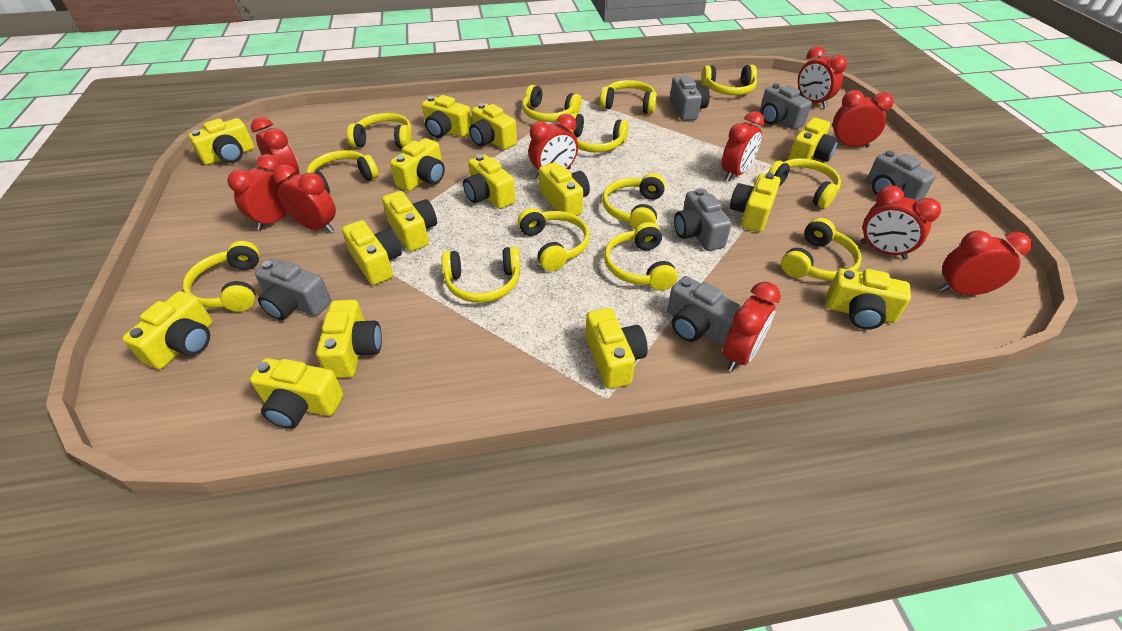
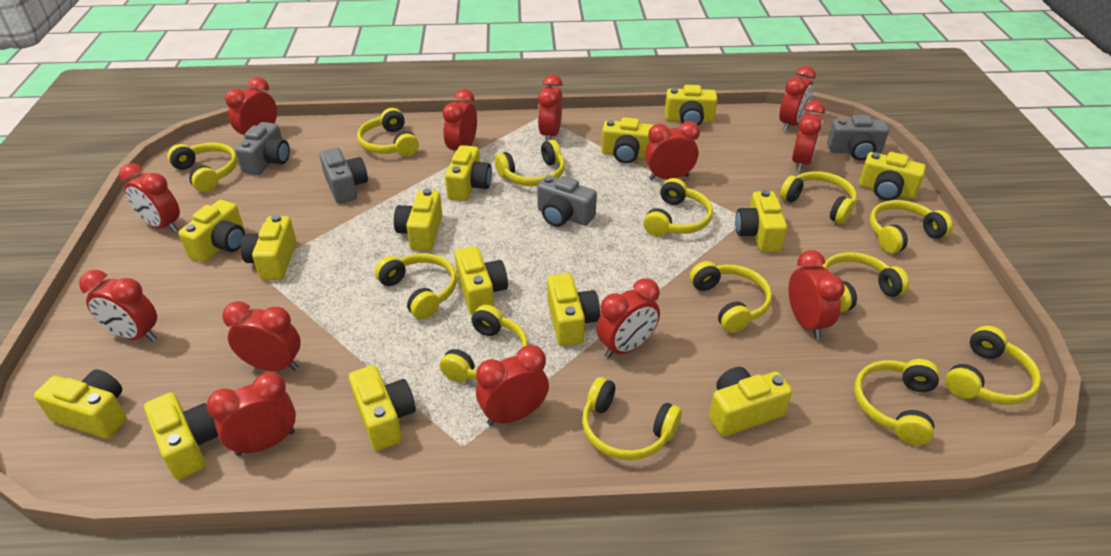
grey camera: 6 -> 4
red clock: 10 -> 13
yellow camera: 15 -> 14

